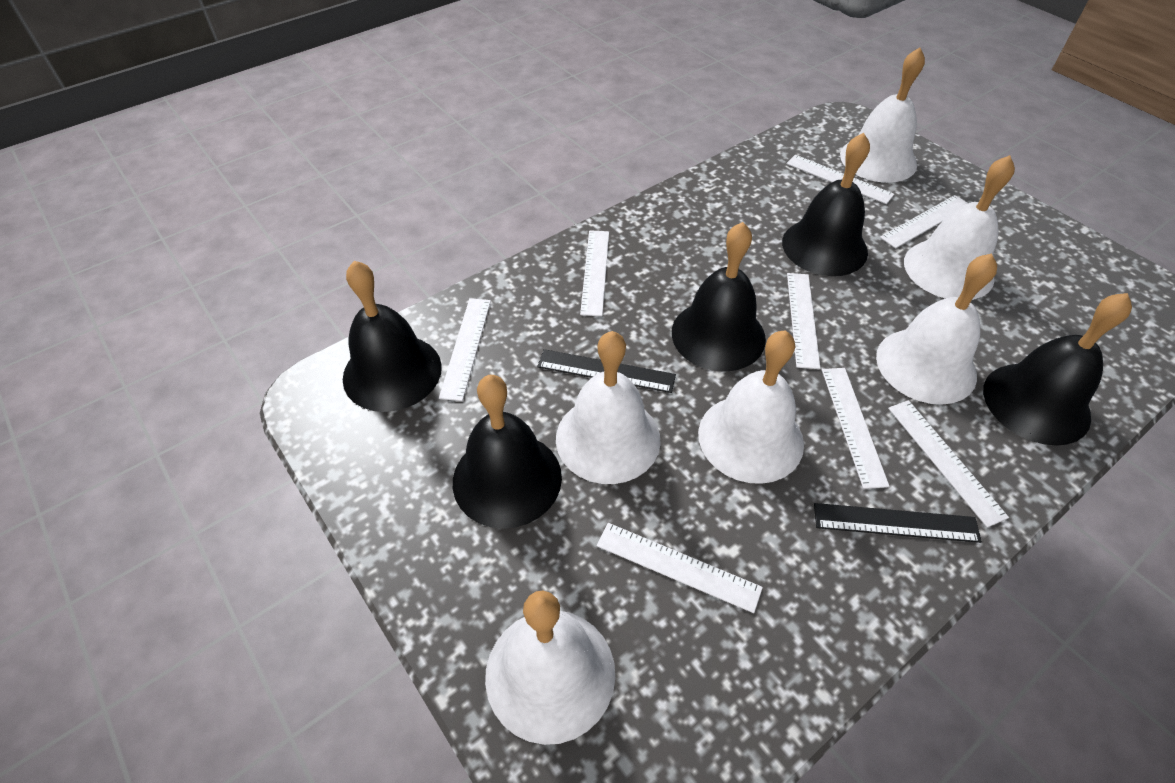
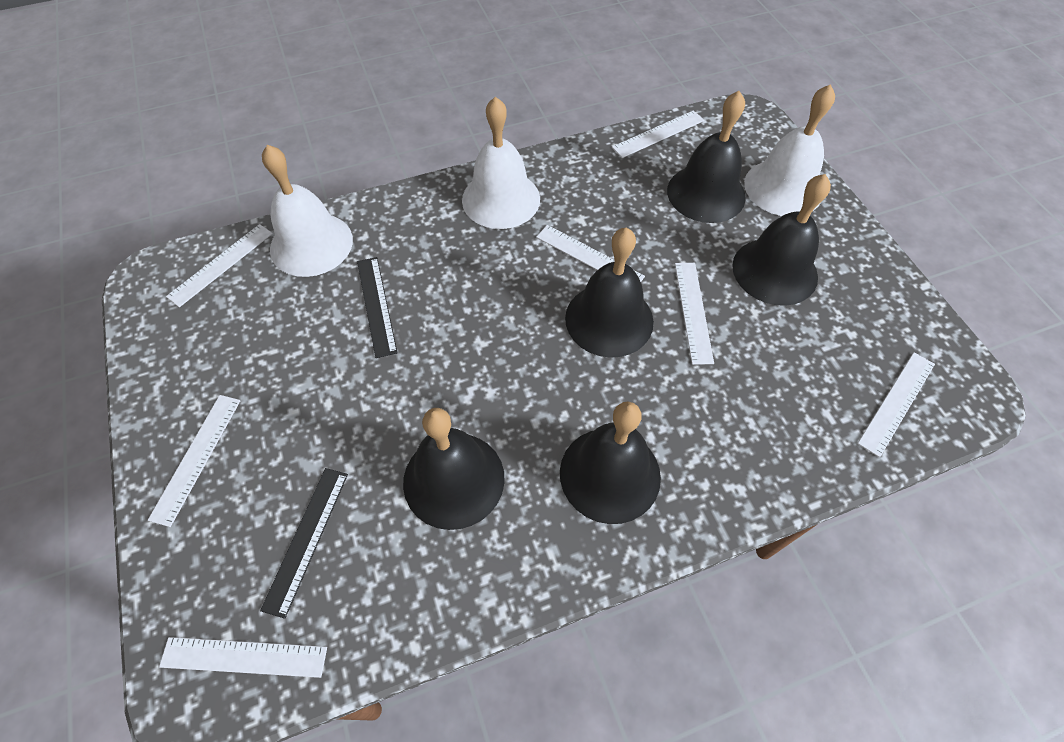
white bell: 6 -> 3
white ruler: 8 -> 7

